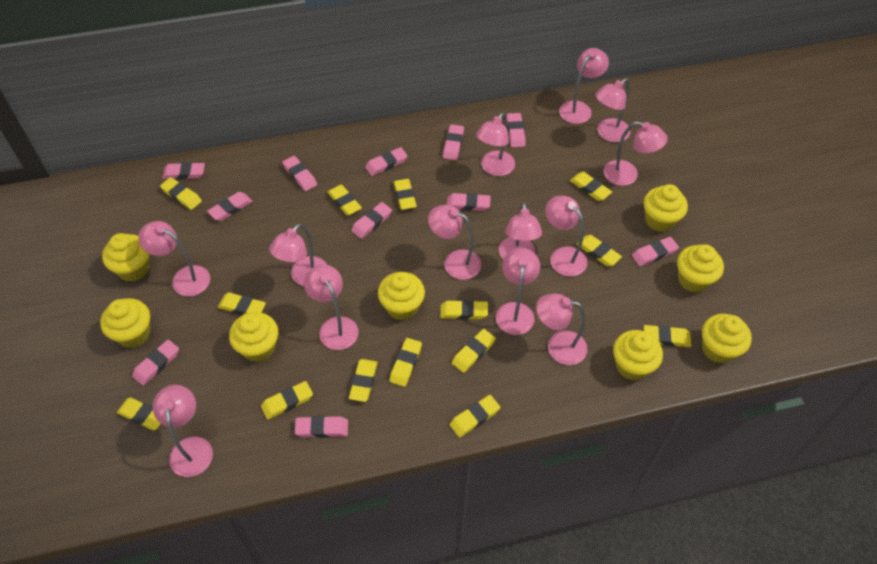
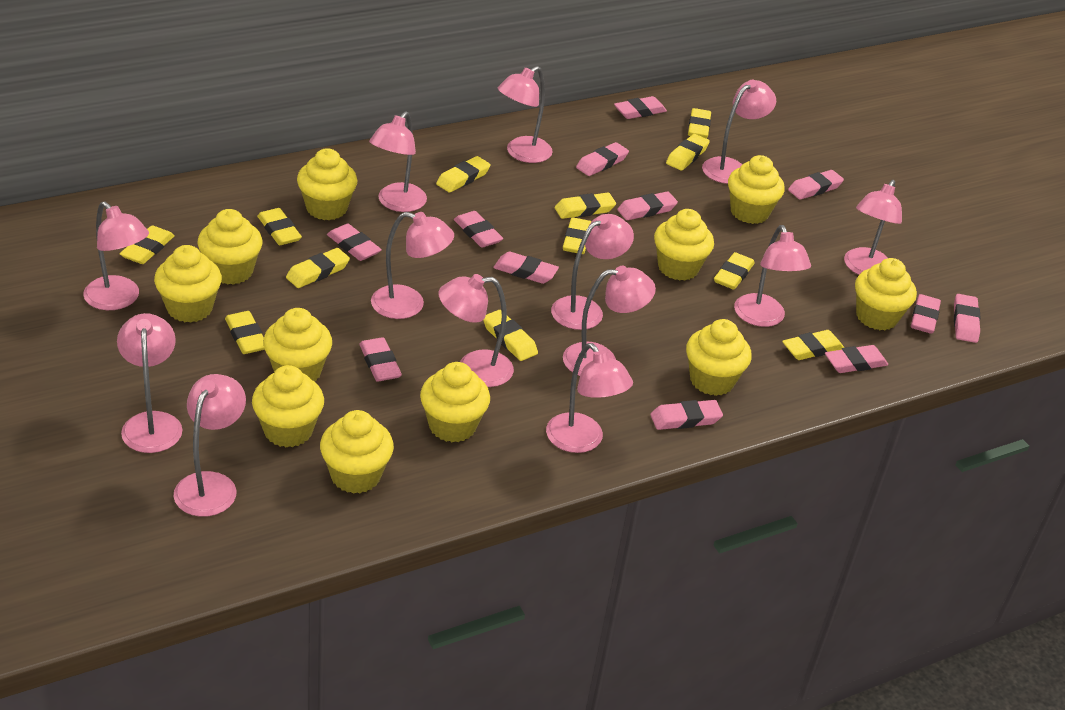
pink eraser: 11 -> 12
yellow cupcake: 8 -> 11
yellow eraser: 14 -> 12

